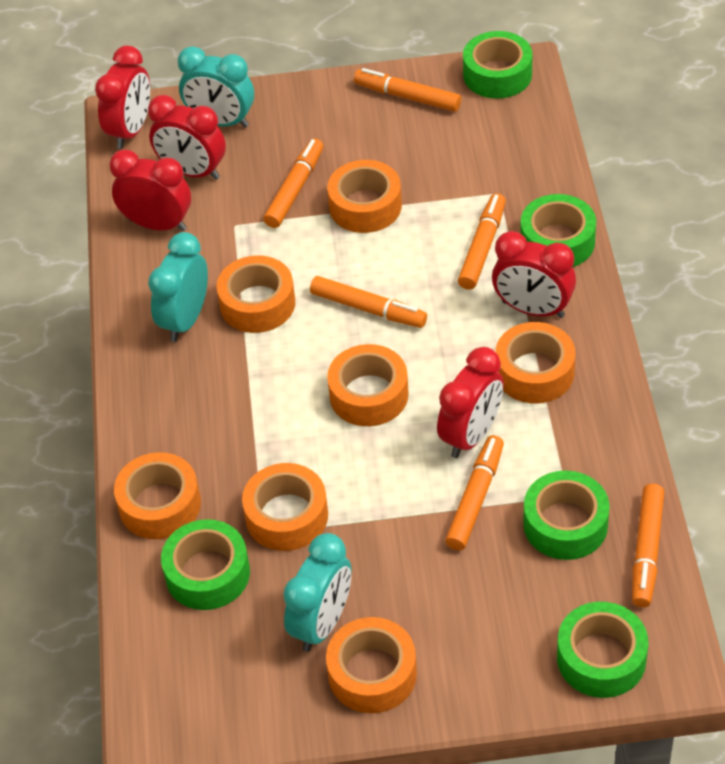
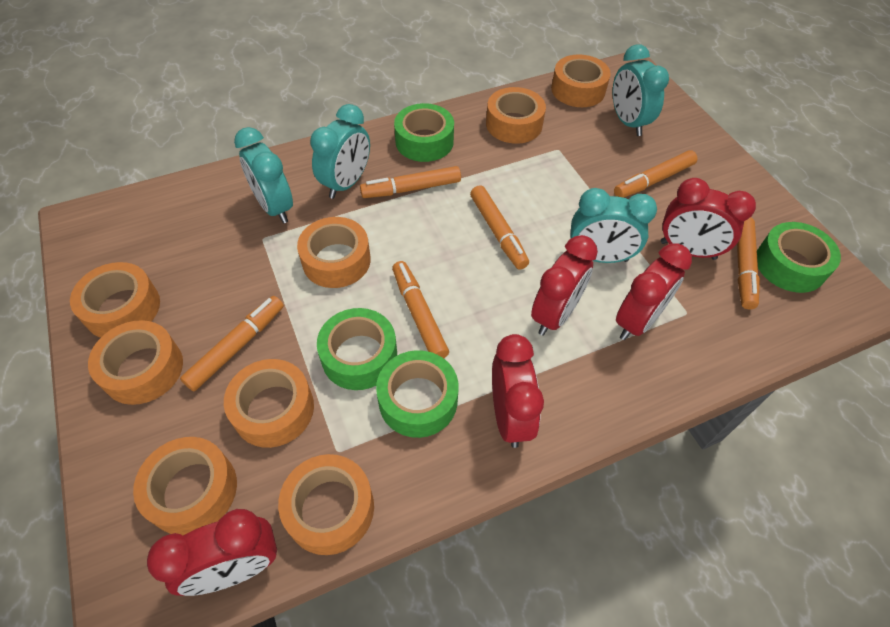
green tape: 5 -> 4
orange tape: 7 -> 8
turquoise clock: 3 -> 4

